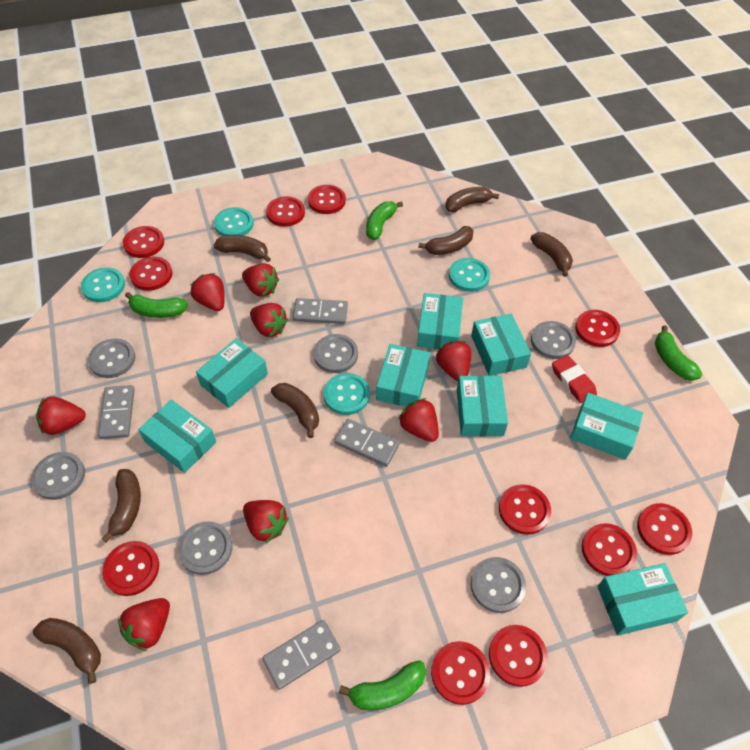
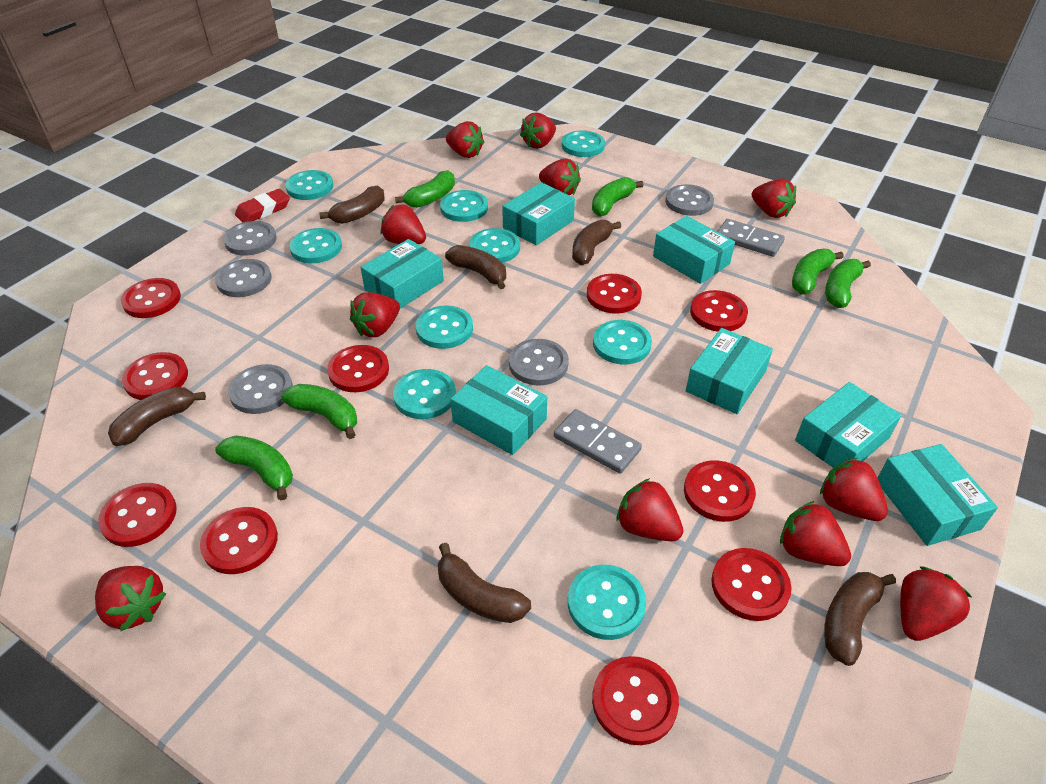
brown banana: 7 -> 6
green banana: 4 -> 6
grey button: 6 -> 5
grey domino: 4 -> 2
red button: 11 -> 10
red strawberry: 8 -> 11
turquoise box: 8 -> 7
turquoise button: 4 -> 9

